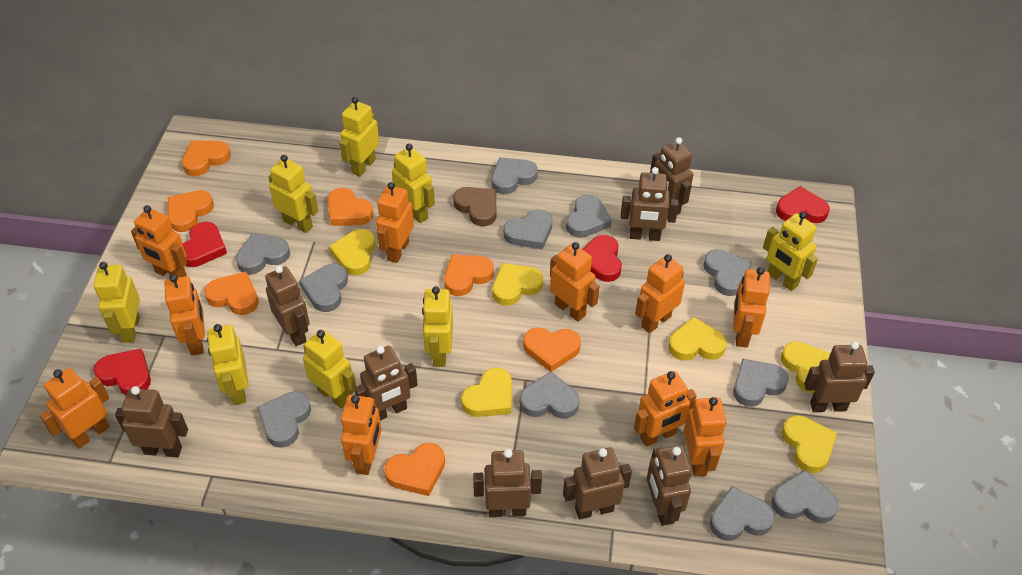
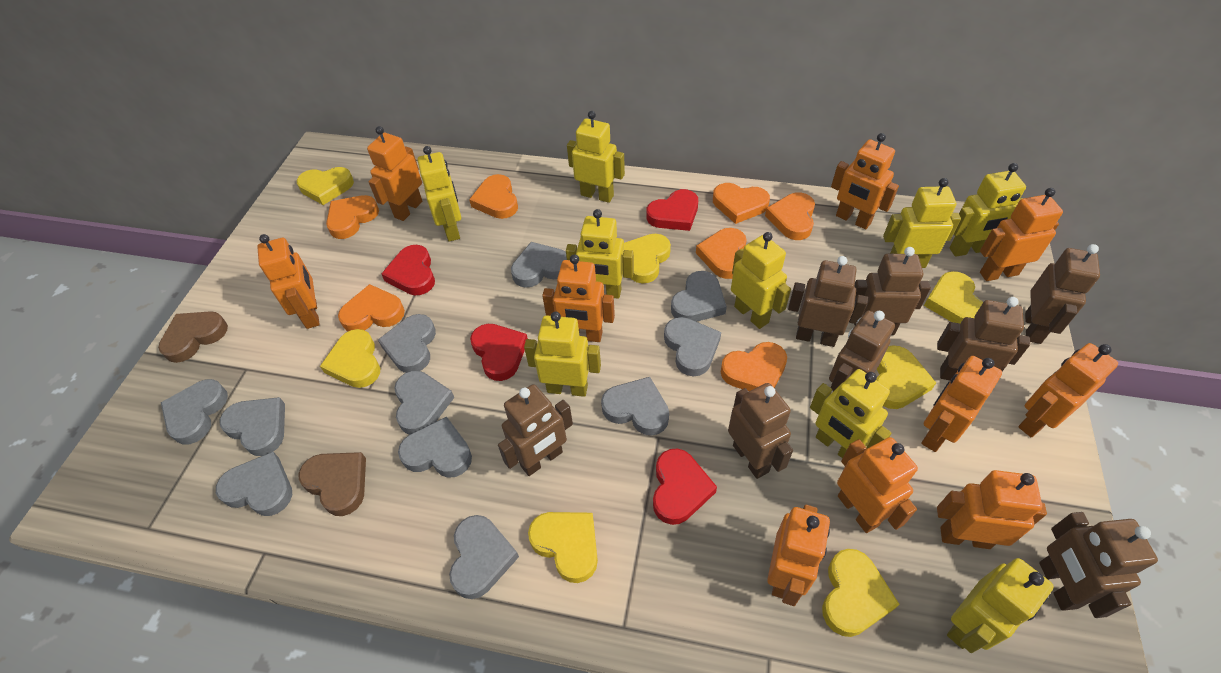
brown heart: 1 -> 2
brown robot: 9 -> 8
yellow heart: 6 -> 7
yellow robot: 8 -> 9

